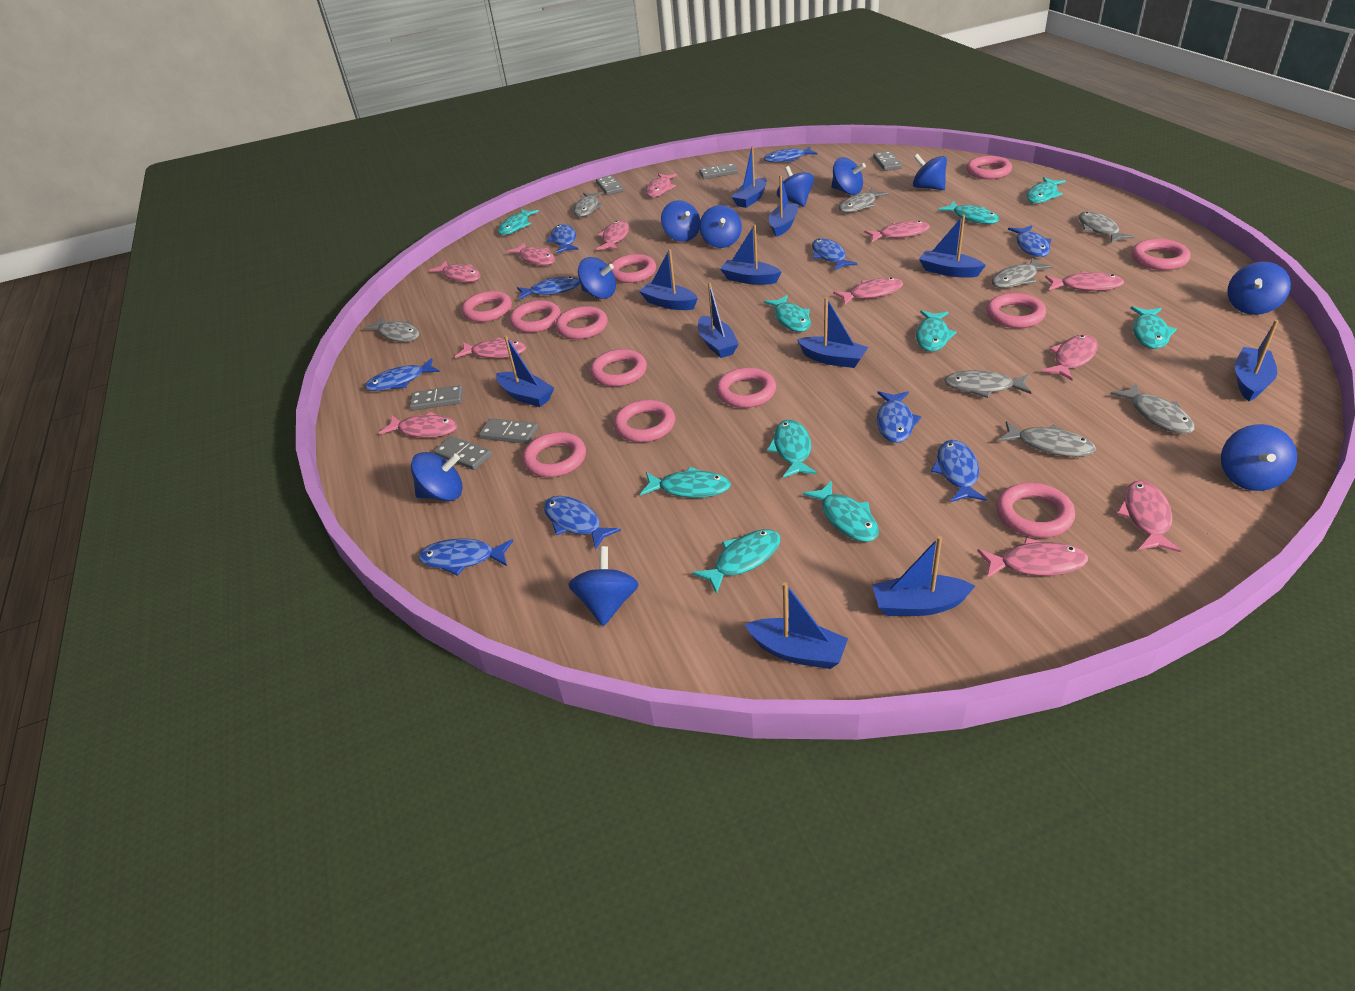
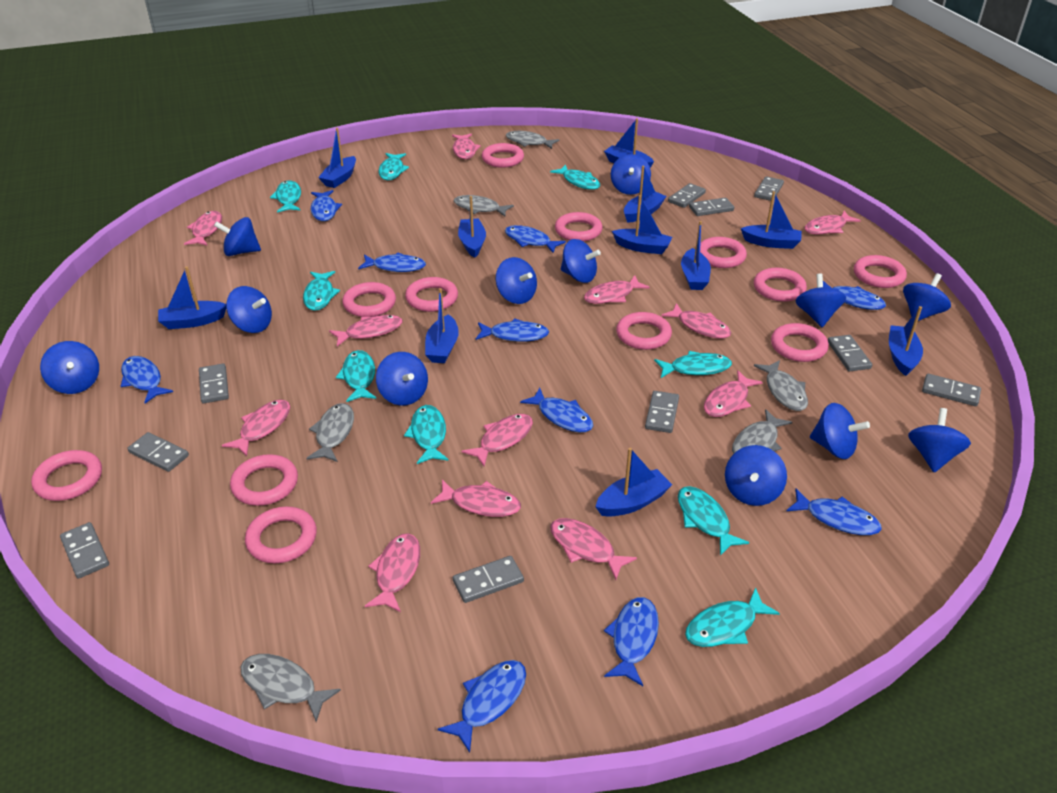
blue spinning top: 10 -> 12
grey domino: 6 -> 10
grey fish: 8 -> 6
turquoise fish: 10 -> 9

